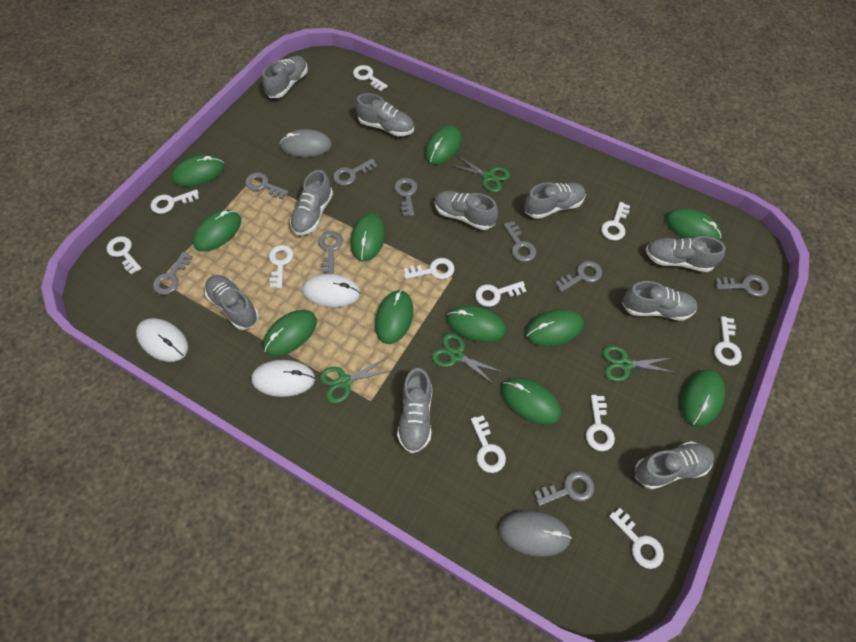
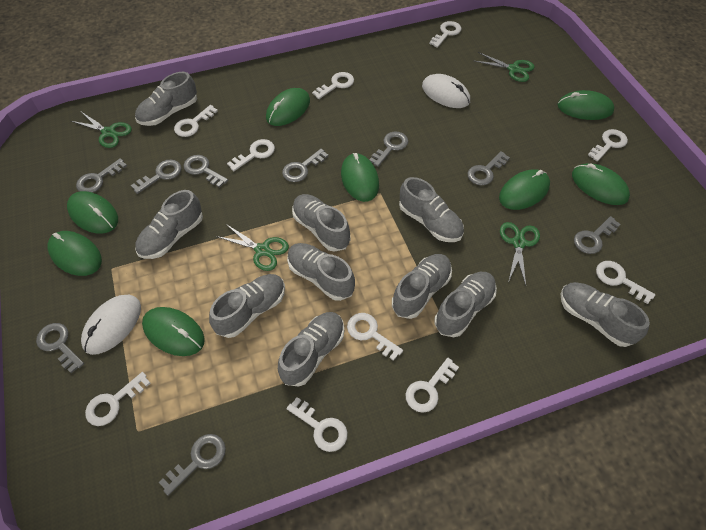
green mouse: 11 -> 8
grey mouse: 2 -> 0
white key: 11 -> 10
white mouse: 3 -> 2

